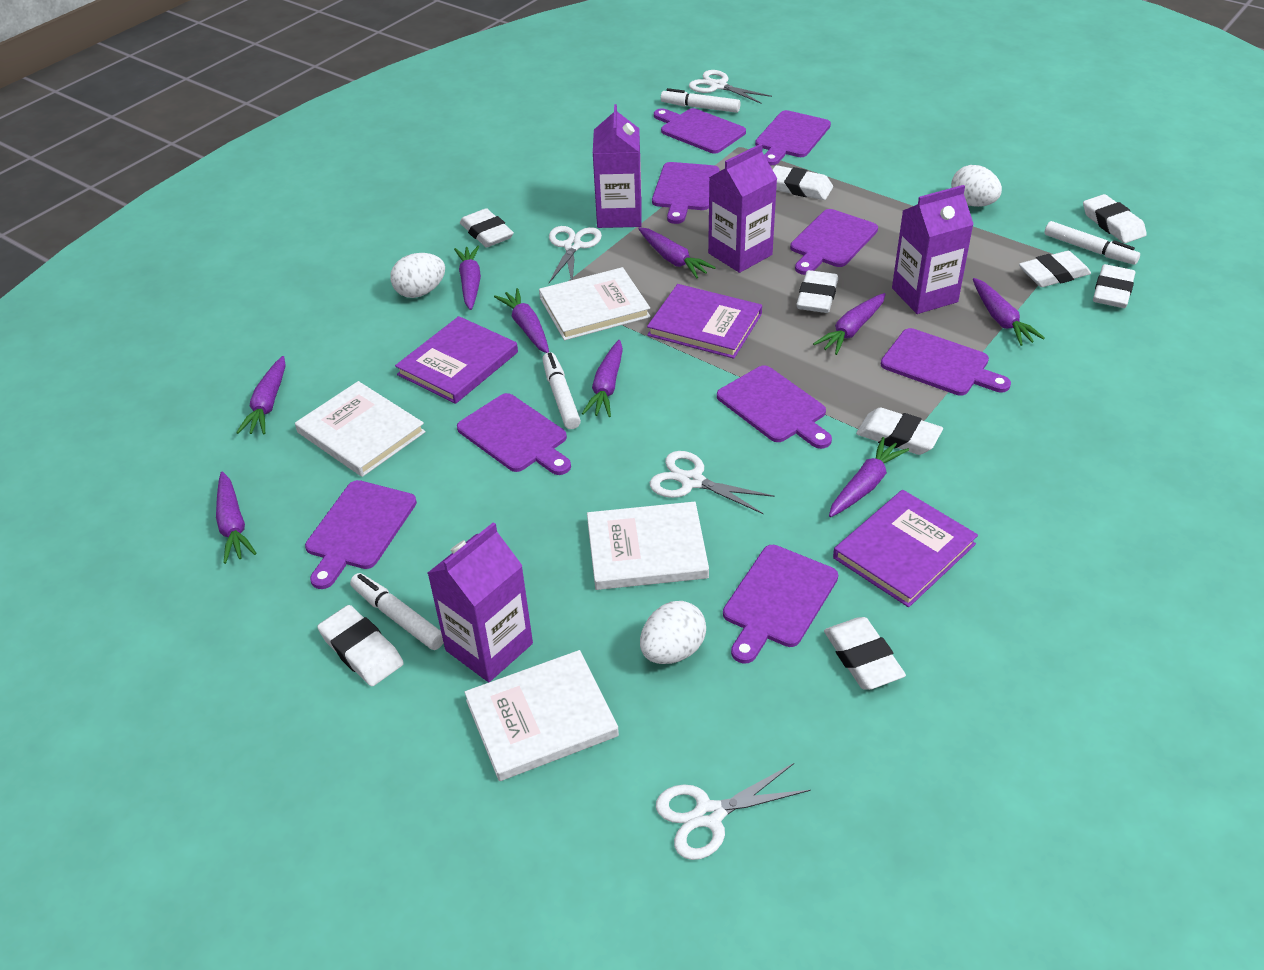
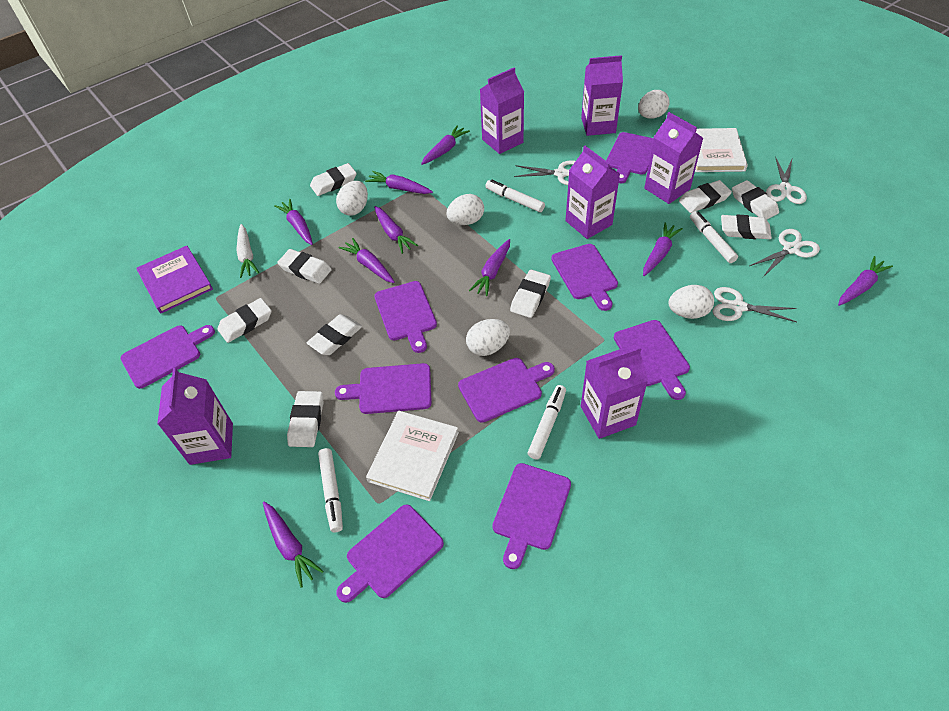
purple book: 3 -> 1
purple carton: 4 -> 6
white book: 4 -> 2
white carrot: 0 -> 1
white egg: 3 -> 5

